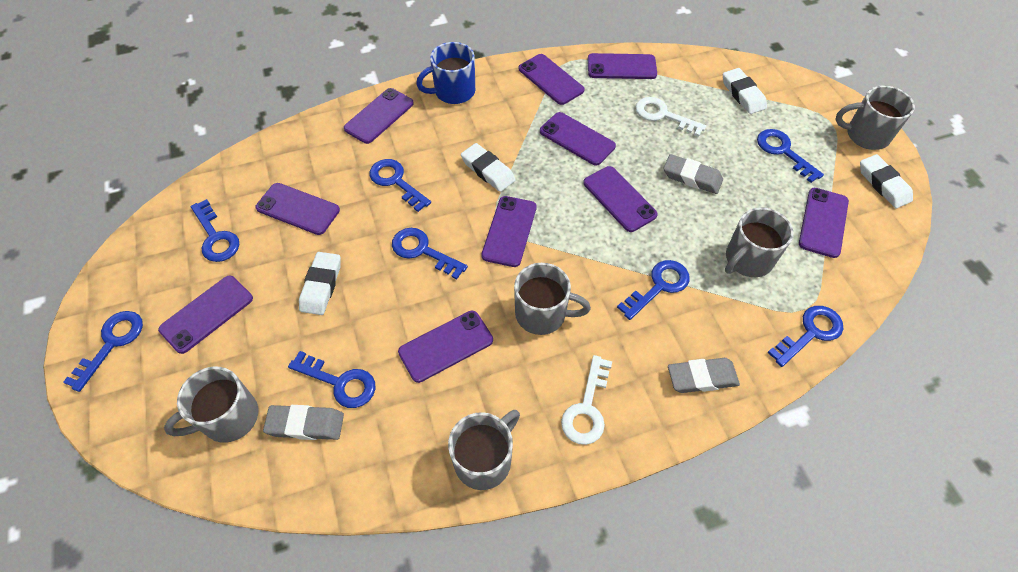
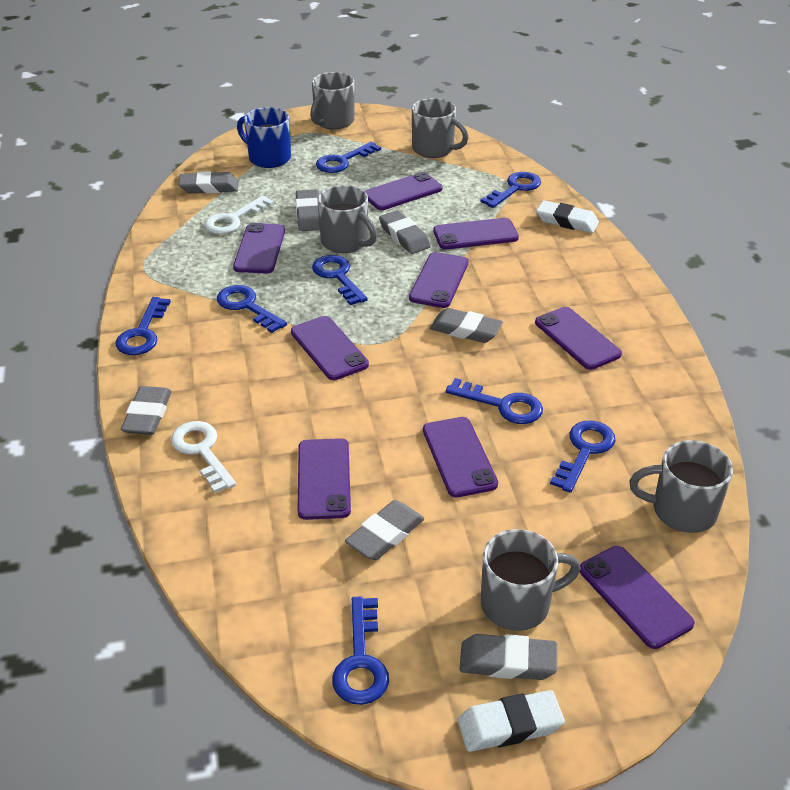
grey eraser: 3 -> 7
purple phone: 10 -> 9
white eraser: 4 -> 2

